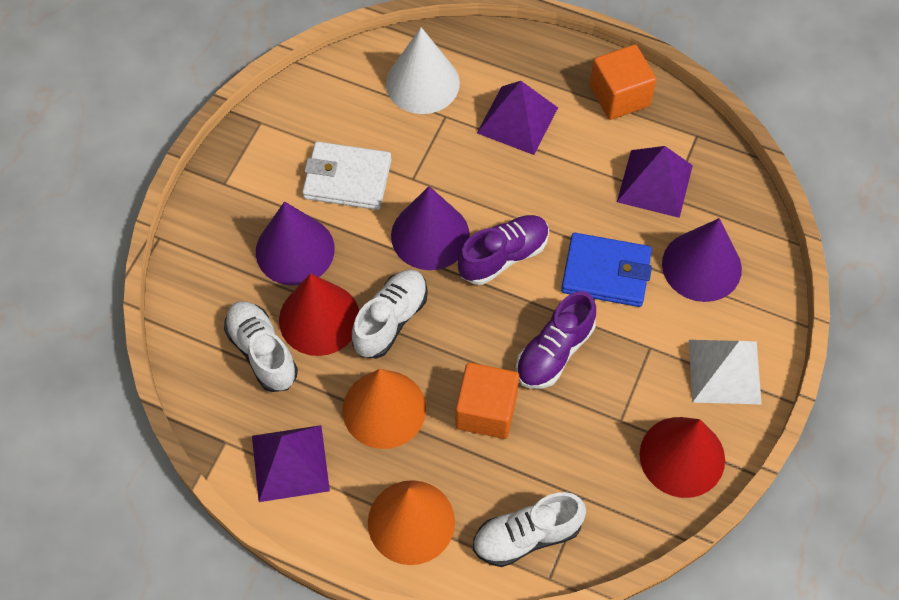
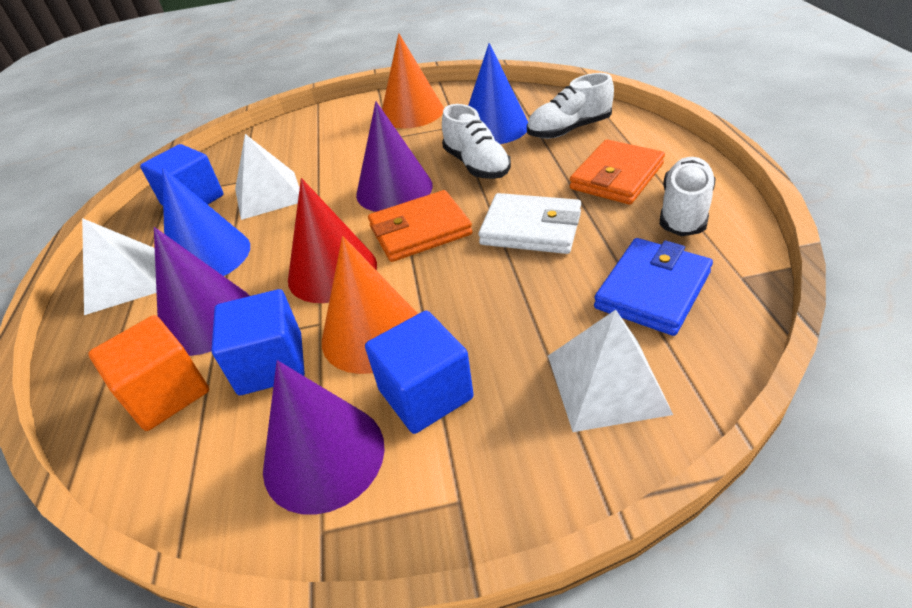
blue cone: 0 -> 2
blue cube: 0 -> 3
orange cube: 2 -> 1
orange wallet: 0 -> 2
purple pyramid: 3 -> 0
purple shoe: 2 -> 0
red cone: 2 -> 1
white cone: 1 -> 0
white pyramid: 1 -> 3

